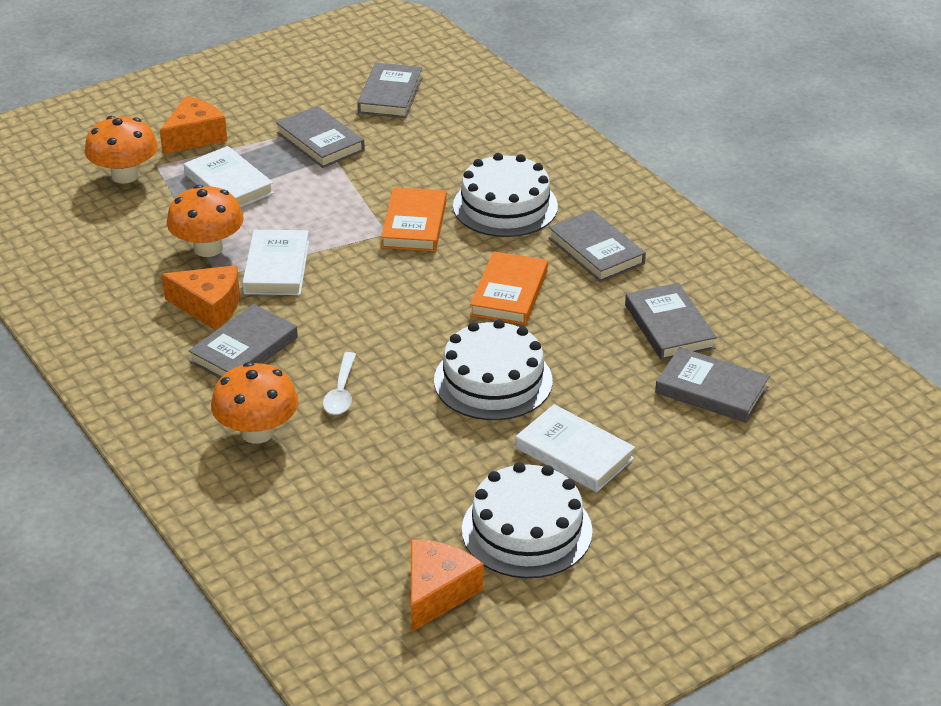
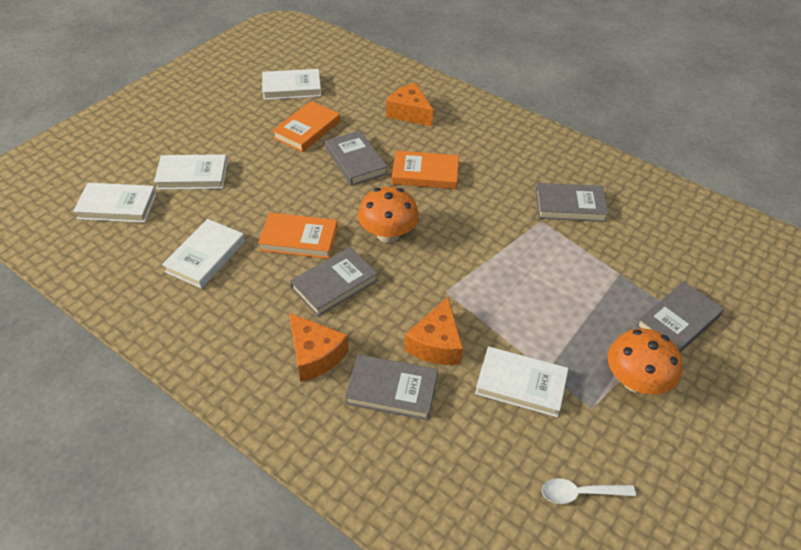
grey book: 6 -> 5
orange book: 2 -> 3
orange mushroom: 3 -> 2
white book: 3 -> 5
white cake: 3 -> 0

